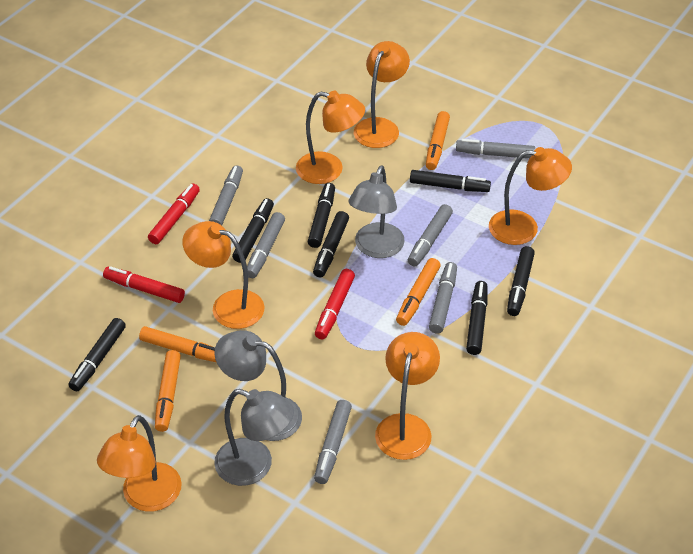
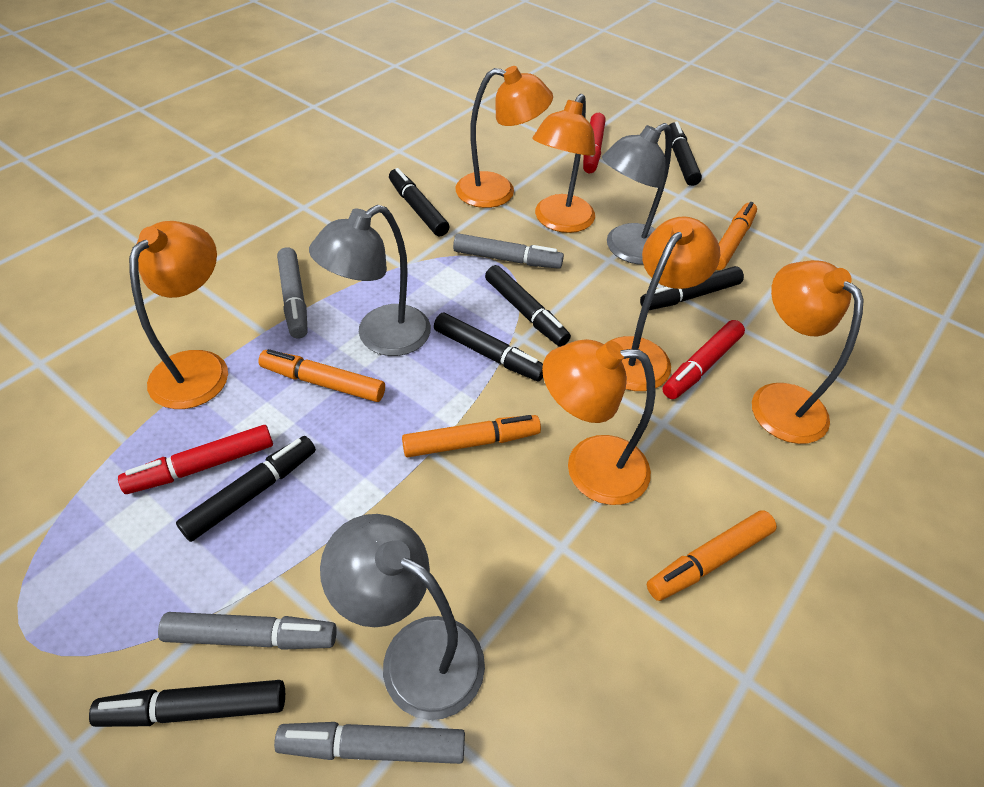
grey marker: 6 -> 4

